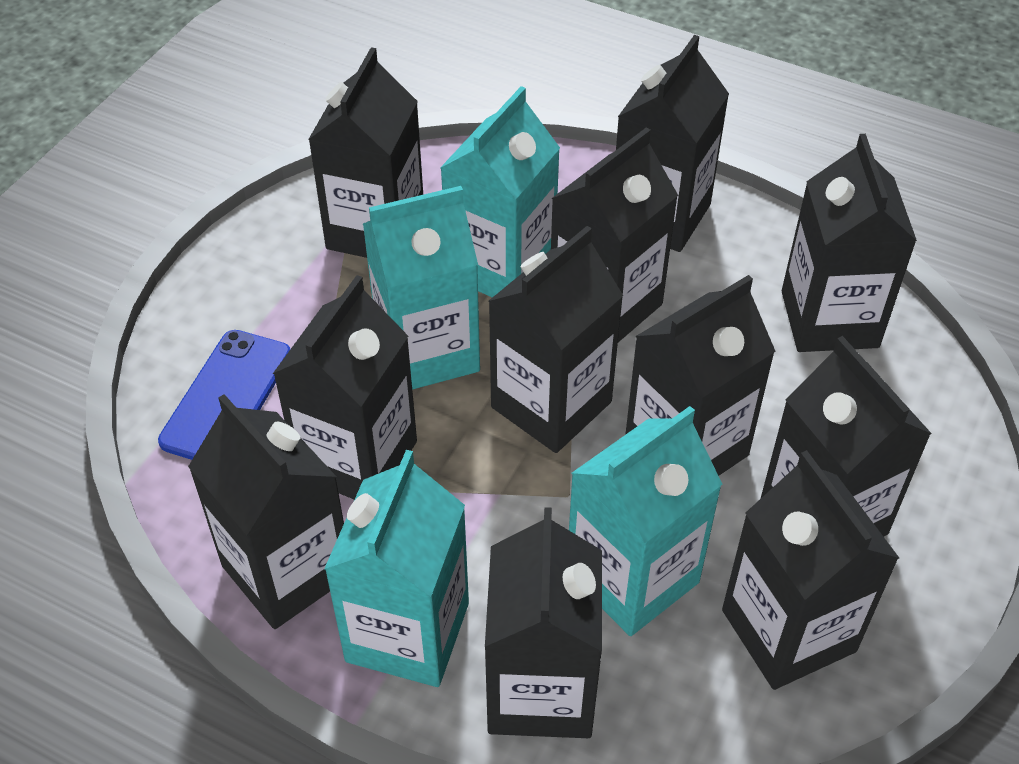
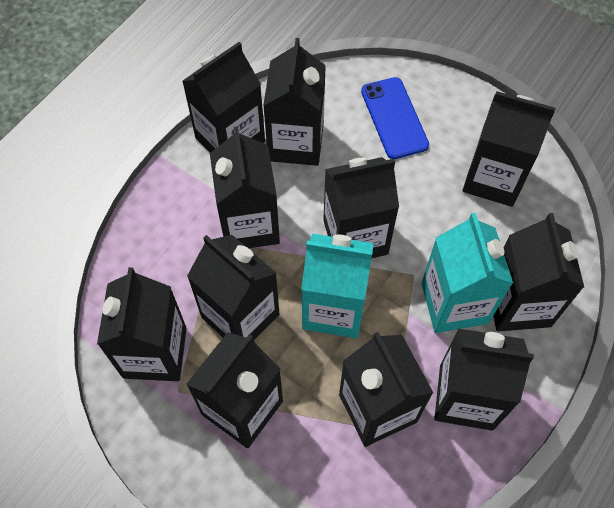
turquoise carton: 4 -> 2

